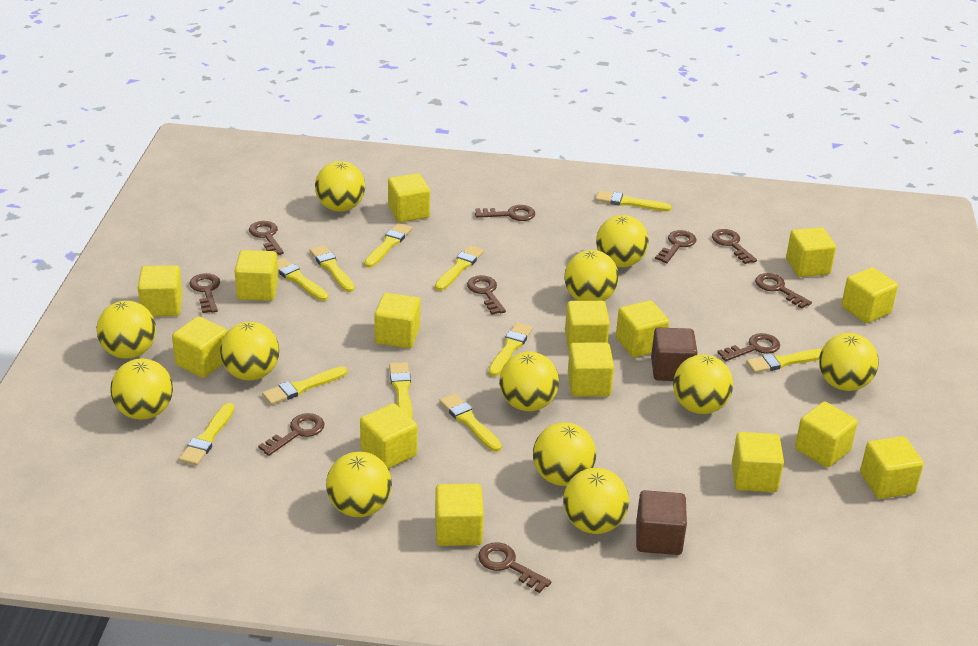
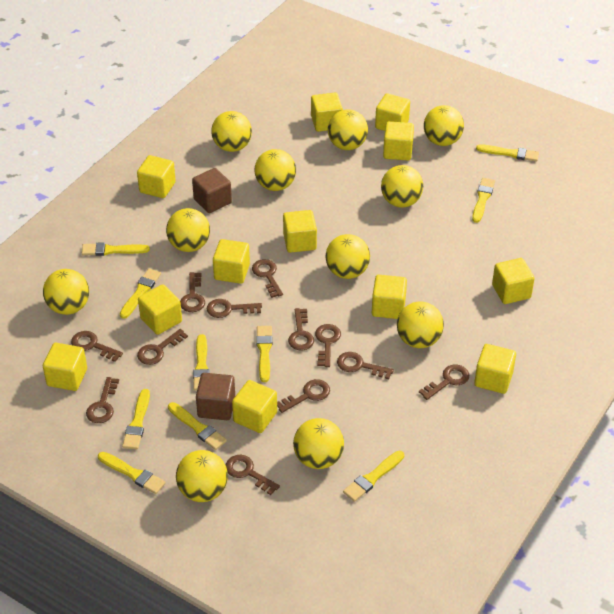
brown key: 10 -> 12
yellow ball: 12 -> 11
yellow brush: 11 -> 10
yellow cube: 15 -> 12

